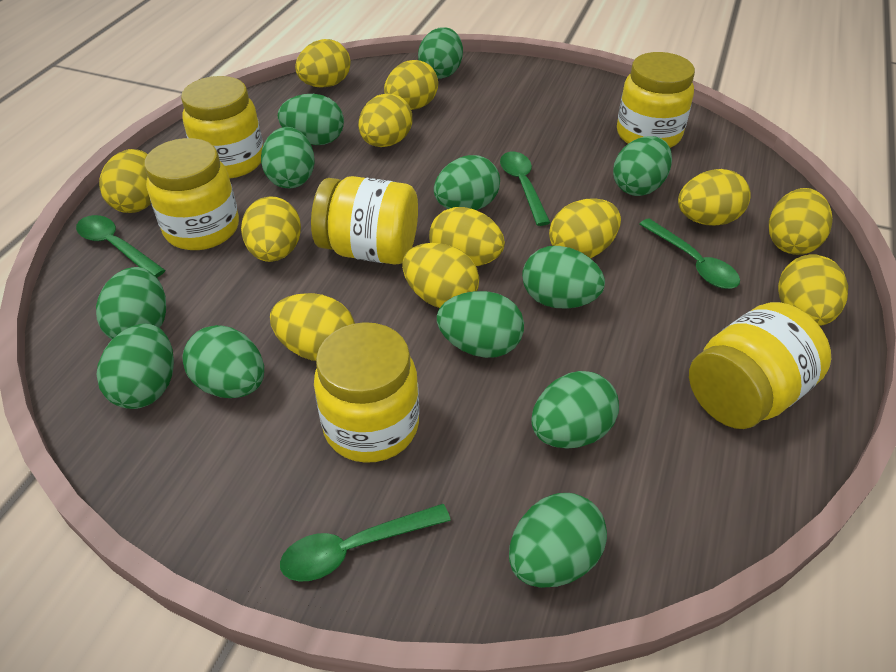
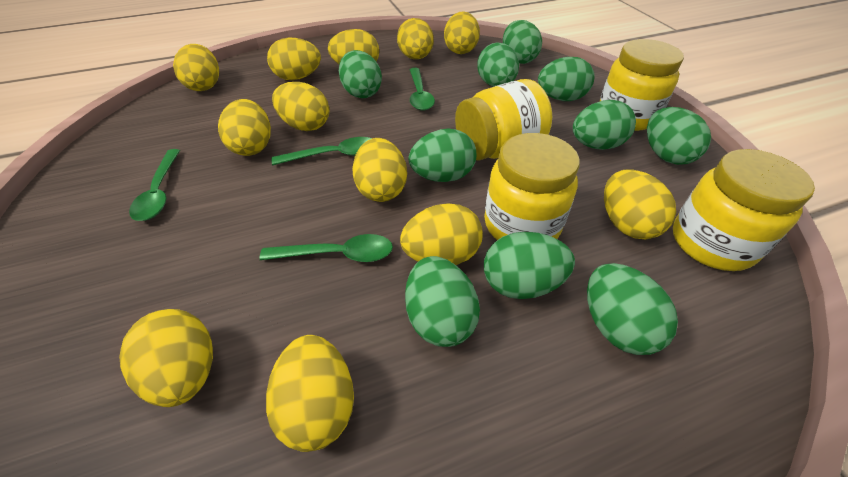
green egg: 12 -> 10
yellow jar: 6 -> 4

